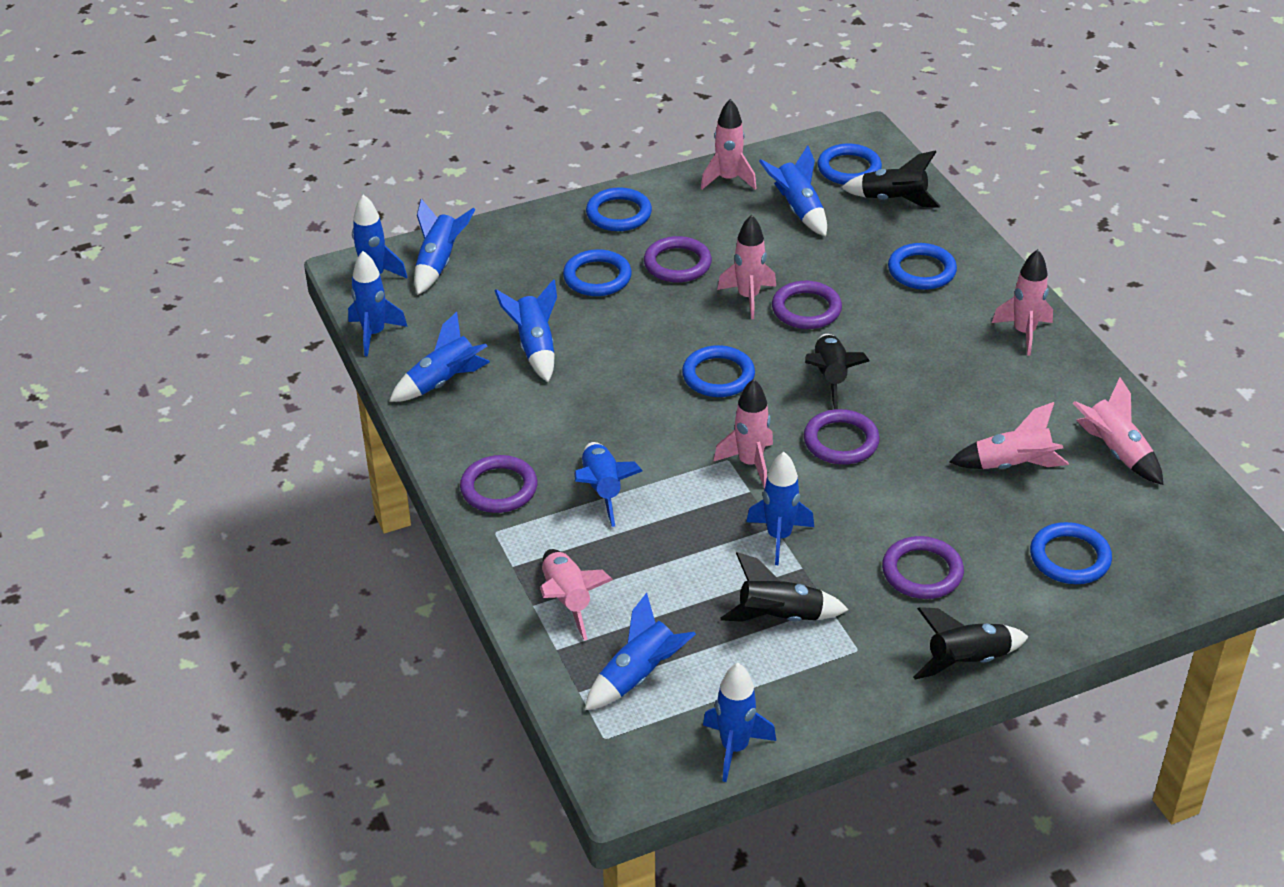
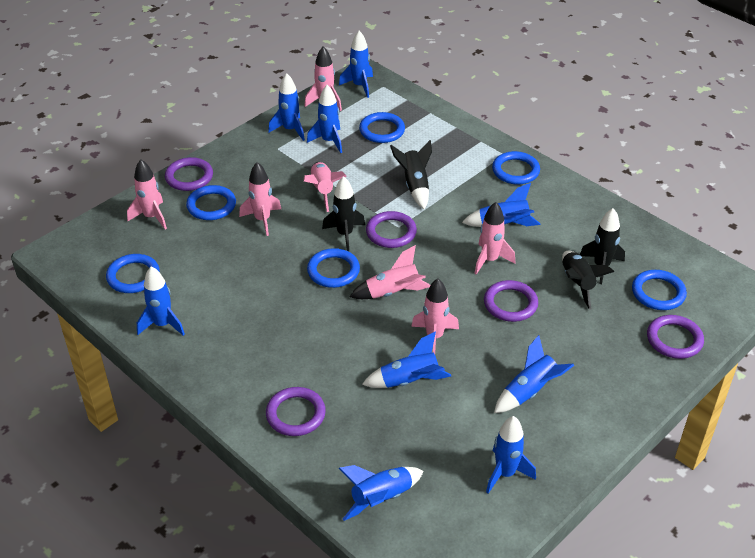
blue rocket: 10 -> 9

